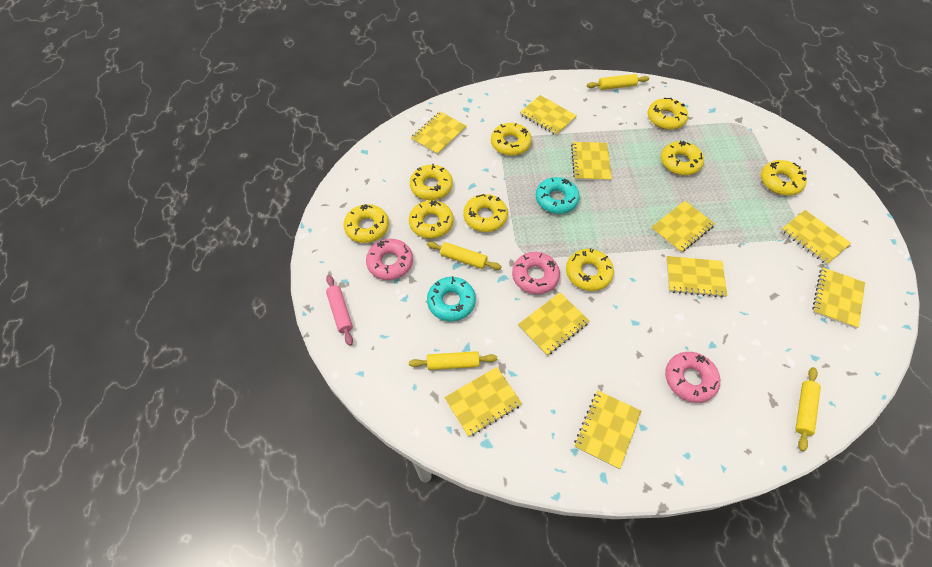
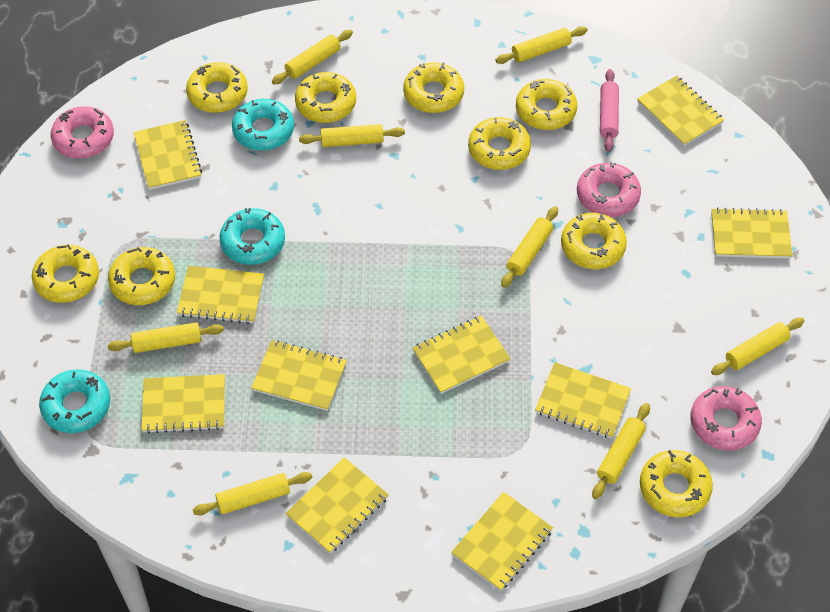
turquoise donut: 2 -> 3
yellow rolling pin: 4 -> 8

